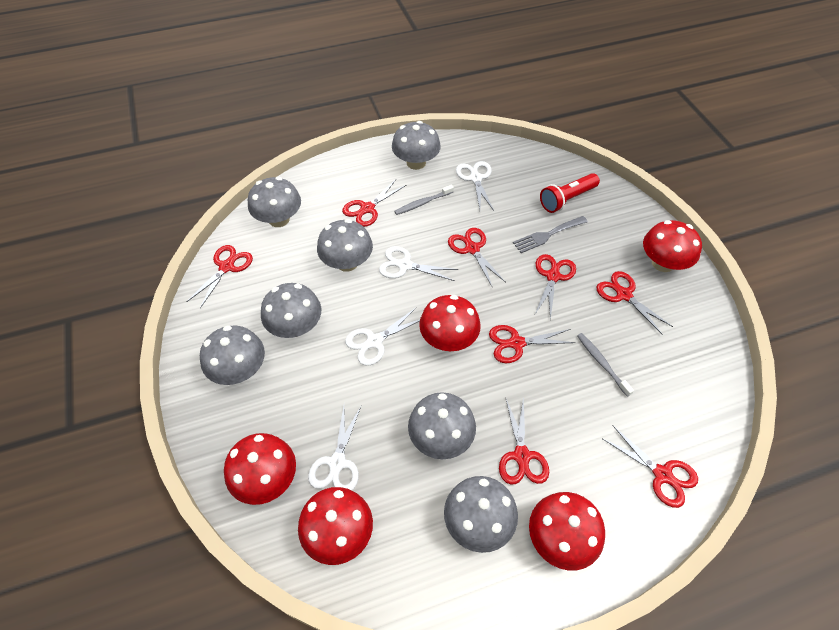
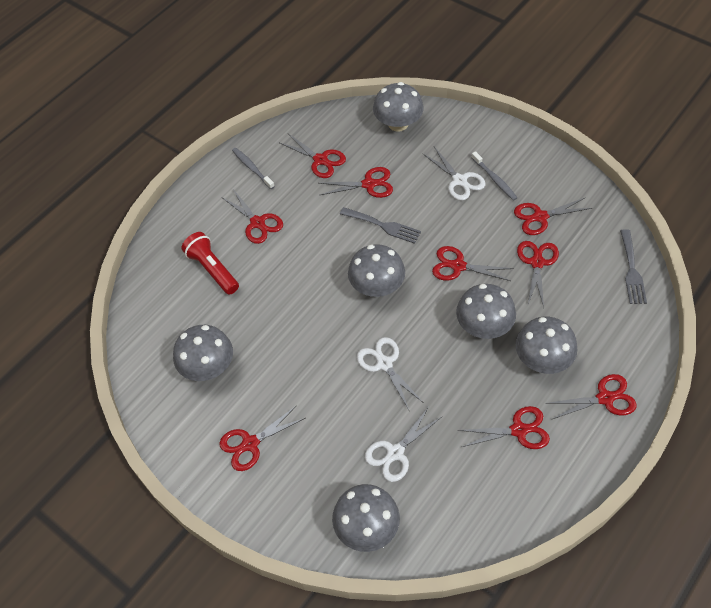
grey fork: 1 -> 2
grey mushroom: 7 -> 6
red mushroom: 5 -> 0
red scissors: 8 -> 9
white scissors: 4 -> 3

